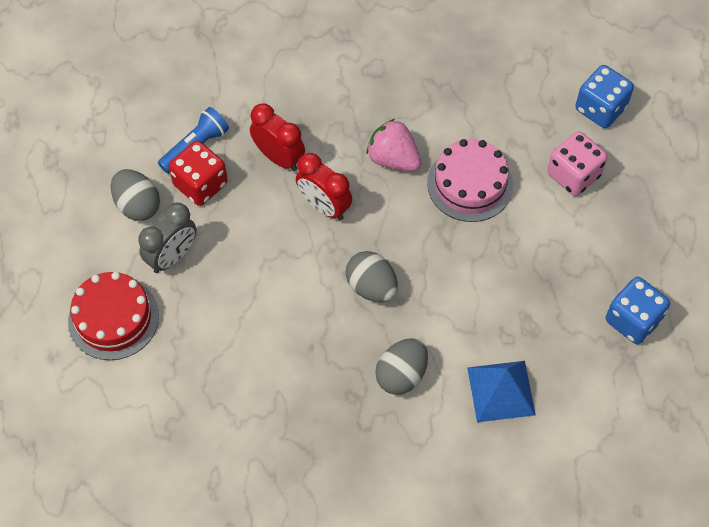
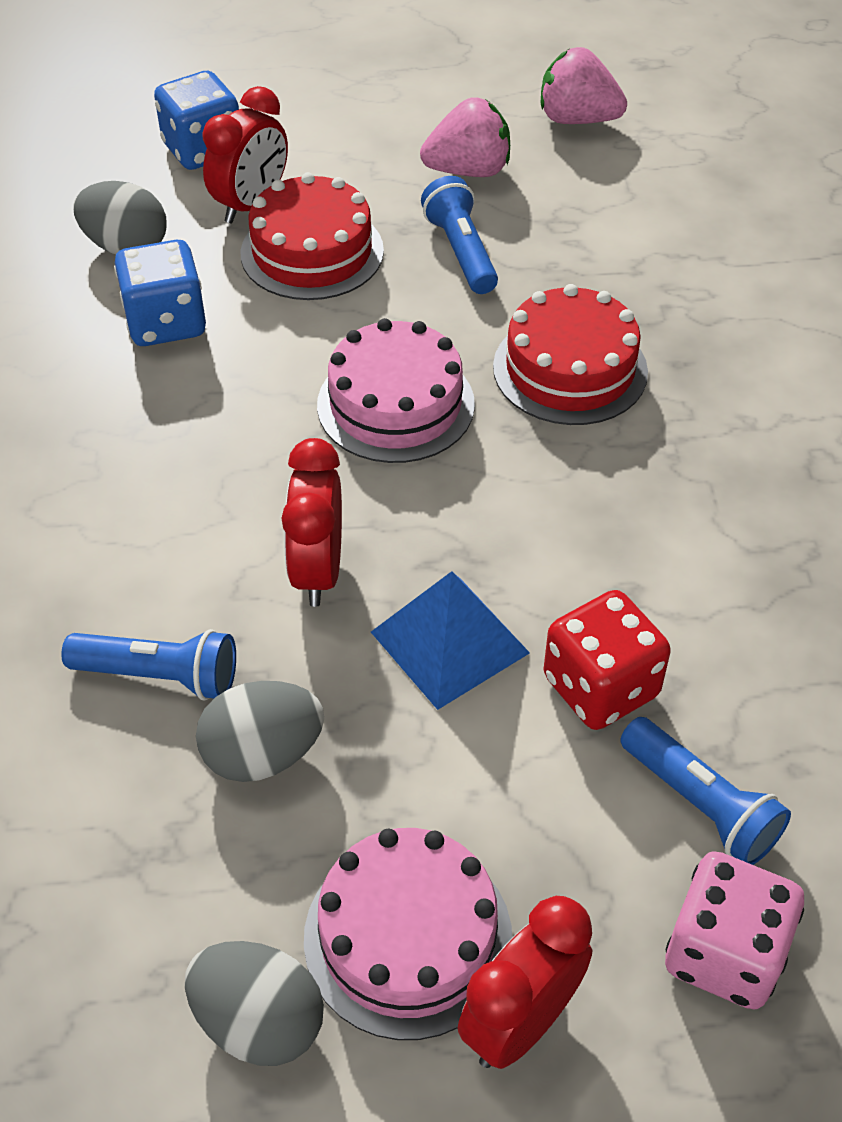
blue flashlight: 1 -> 3
grey clock: 1 -> 0
pink cake: 1 -> 2
pink strawberry: 1 -> 2
red cake: 1 -> 2
red clock: 2 -> 3

